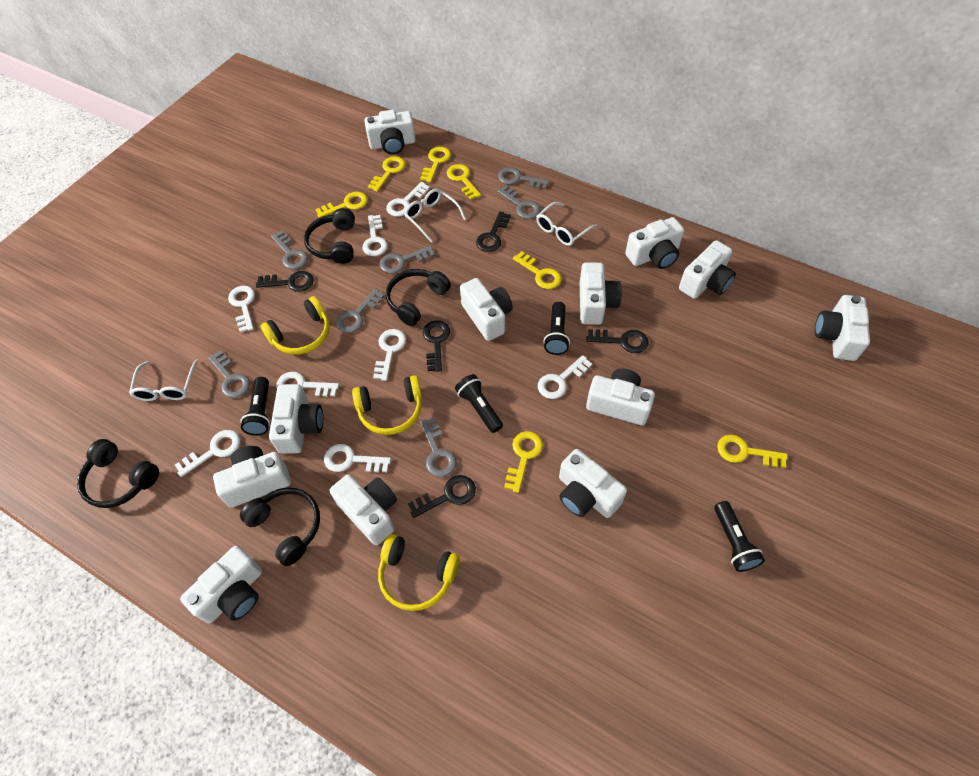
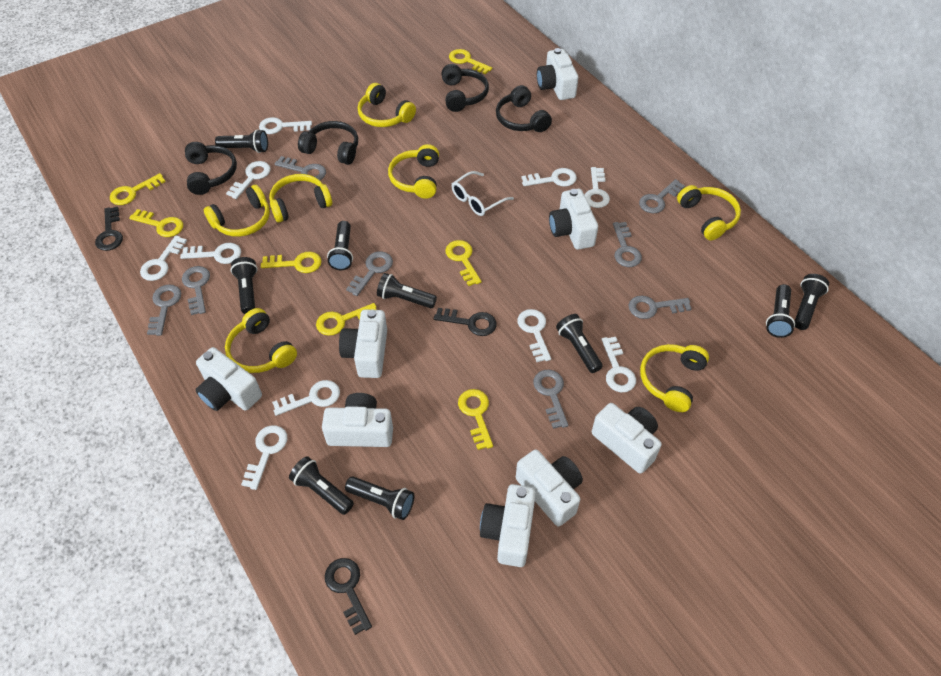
black flashlight: 4 -> 9
black key: 5 -> 3
grey key: 7 -> 8
white camera: 12 -> 8
white glasses: 3 -> 1
white key: 8 -> 10
yellow headphones: 3 -> 7

